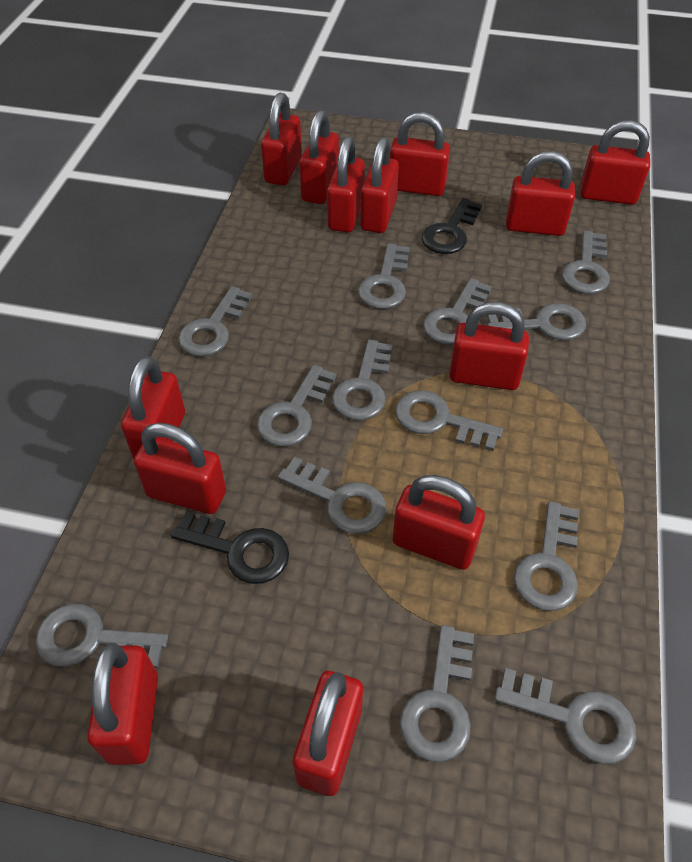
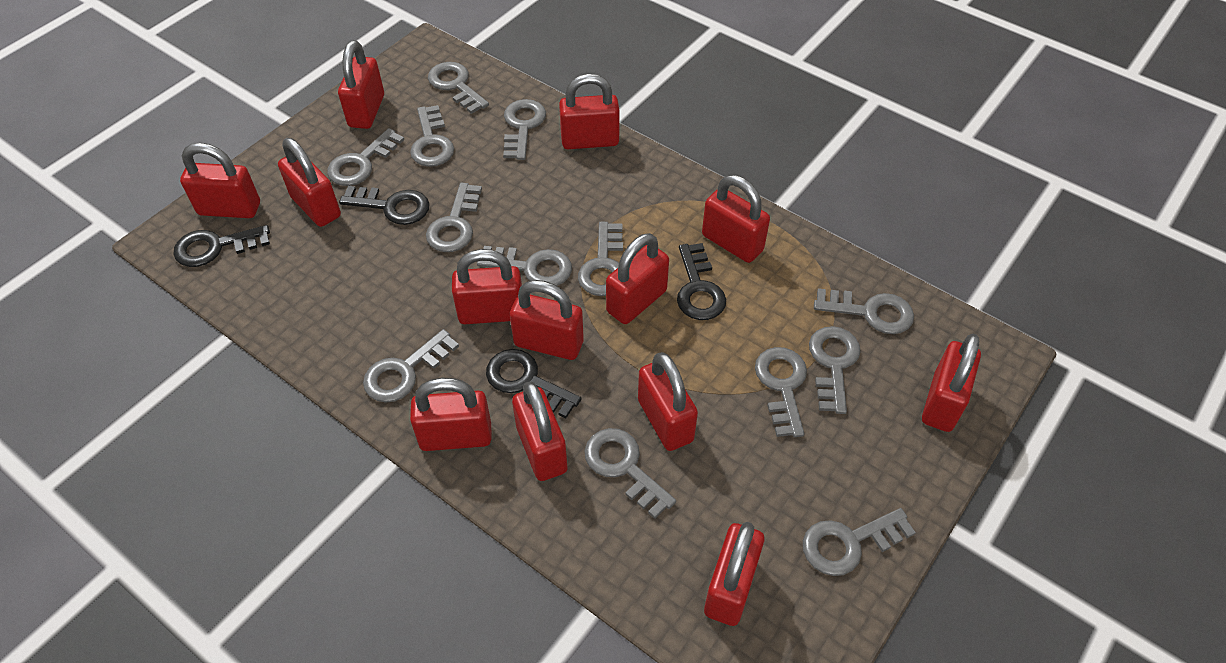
black key: 2 -> 4

